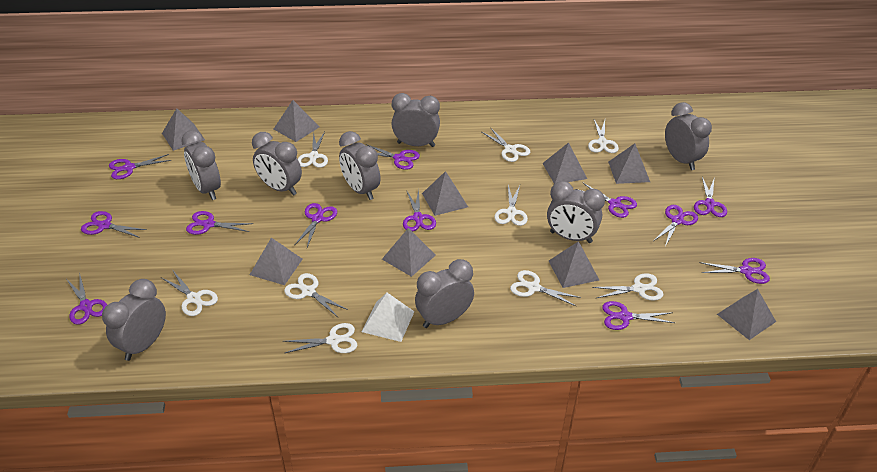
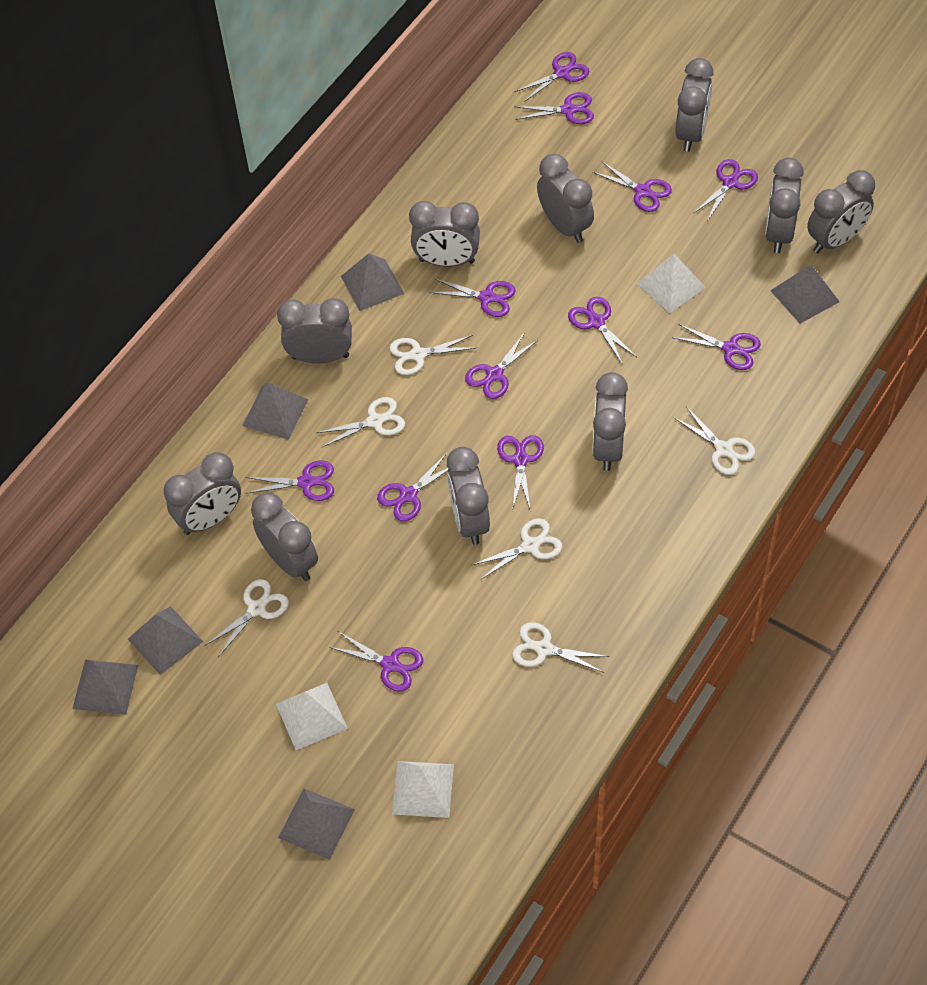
grey clock: 8 -> 10
grey pyramid: 9 -> 6
white pyramid: 1 -> 3
white scissors: 9 -> 6

